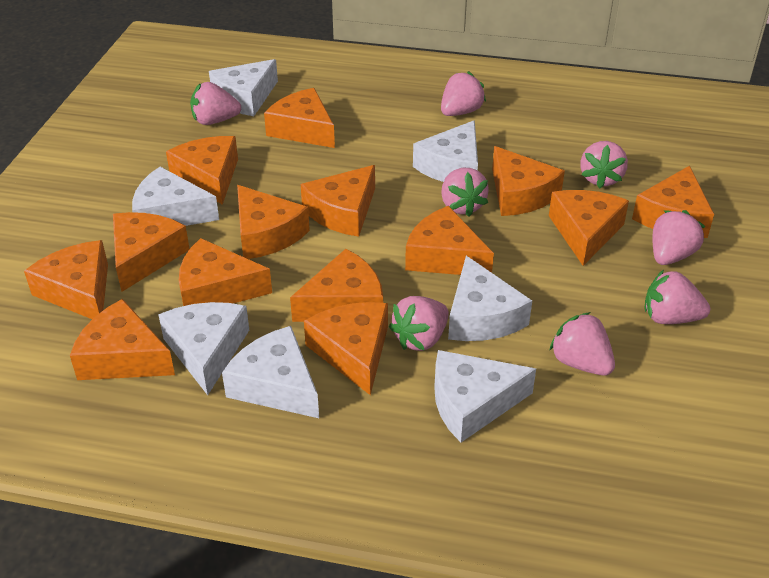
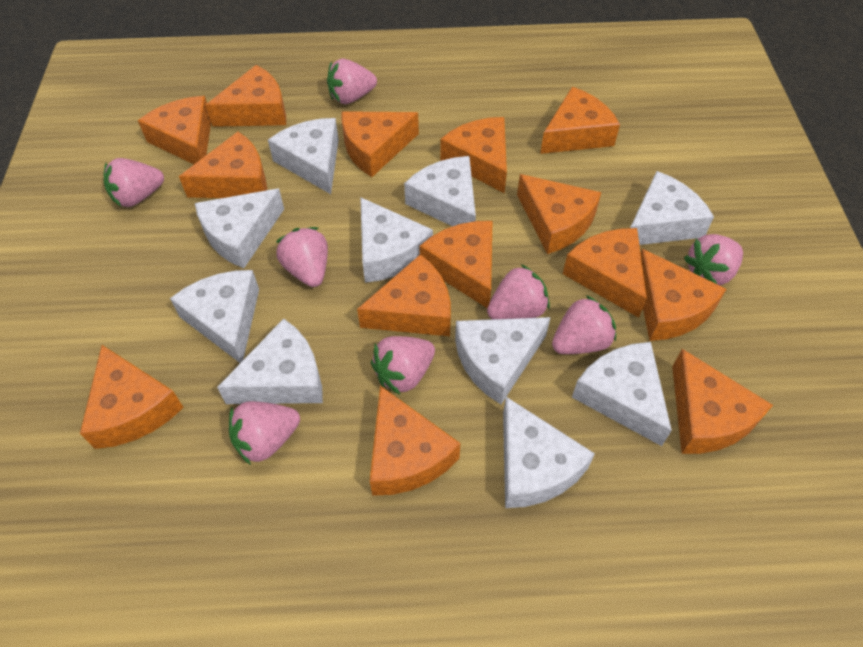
white cheese: 7 -> 10

